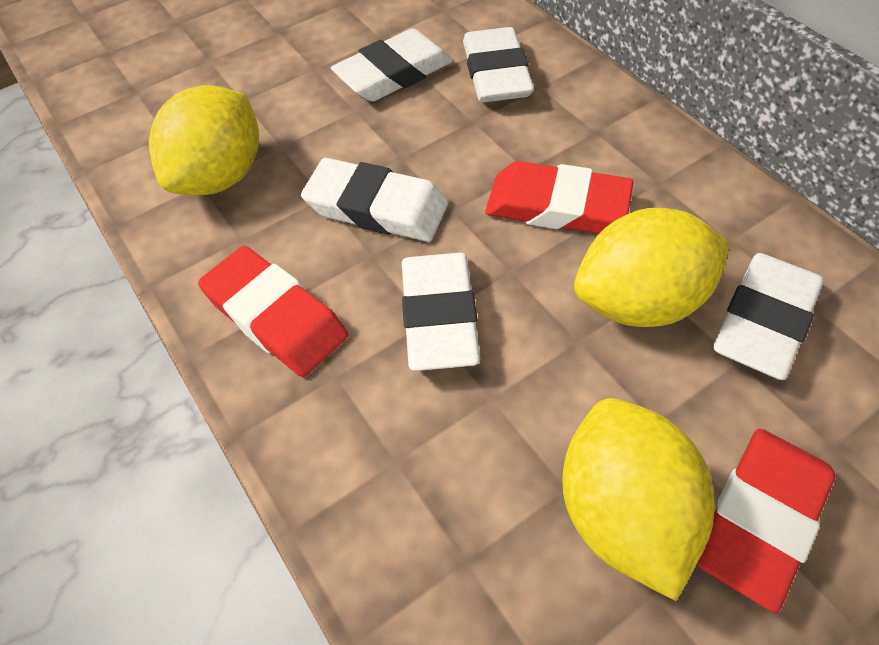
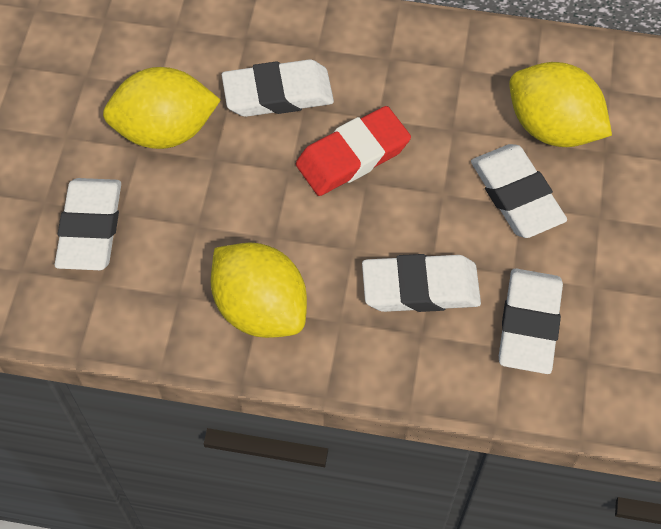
red eraser: 3 -> 1

